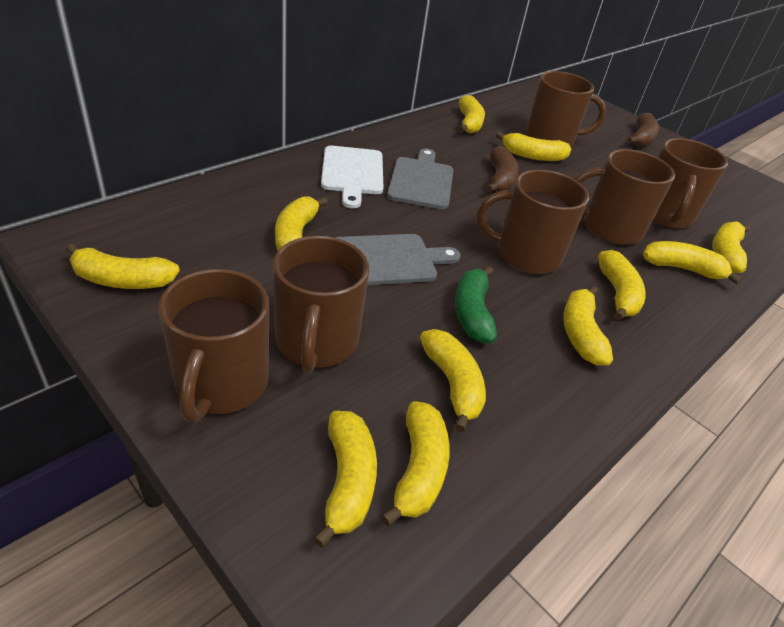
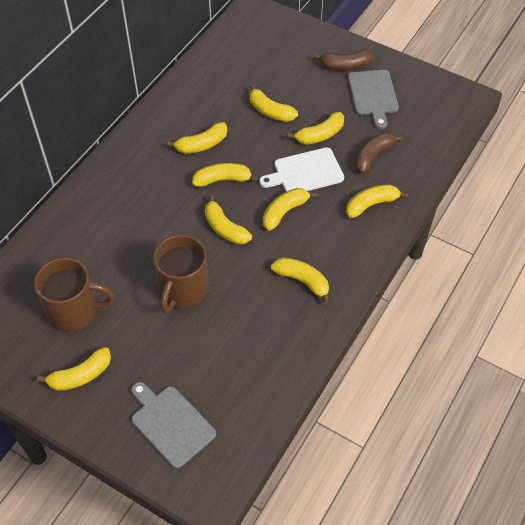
brown mug: 6 -> 2
green banana: 1 -> 0
yellow banana: 11 -> 9

